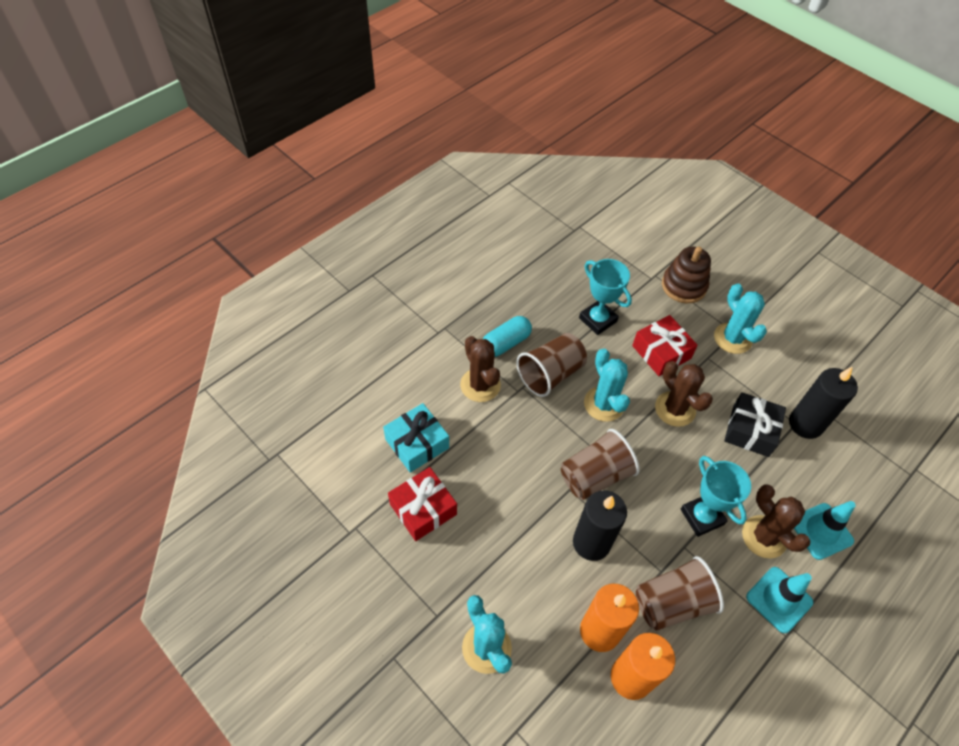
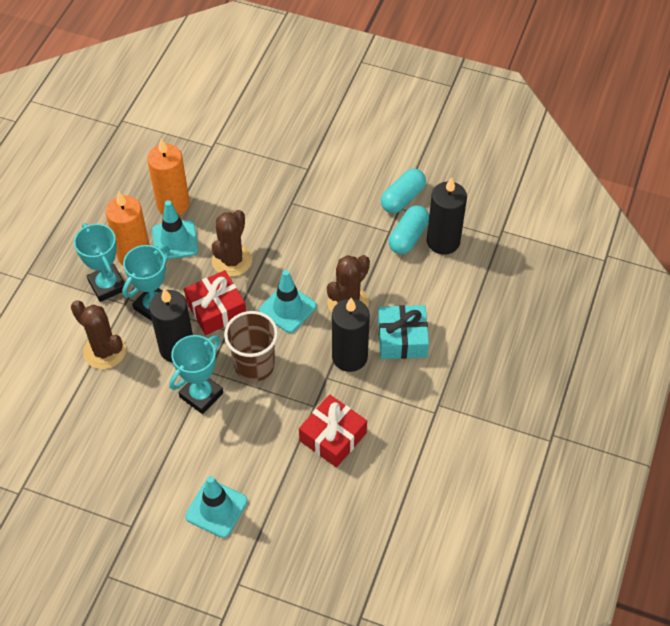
black candle: 2 -> 3
black gift: 1 -> 0
brown cup: 3 -> 1
brown stacking toy: 1 -> 0
turquoise cactus: 3 -> 0
turquoise capsule: 1 -> 2
turquoise traffic cone: 2 -> 3
turquoise trophy: 2 -> 3

